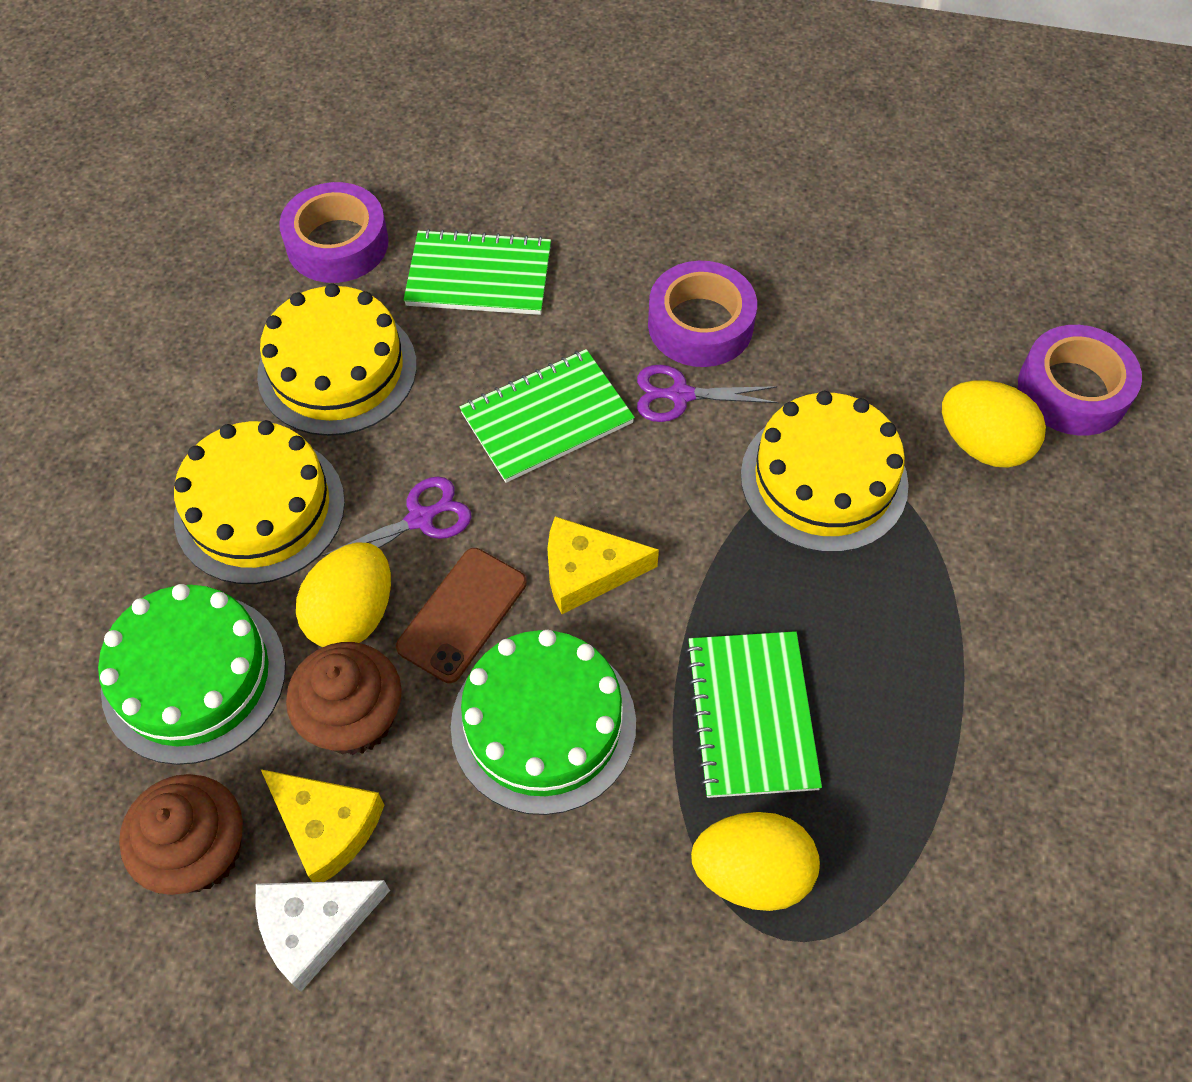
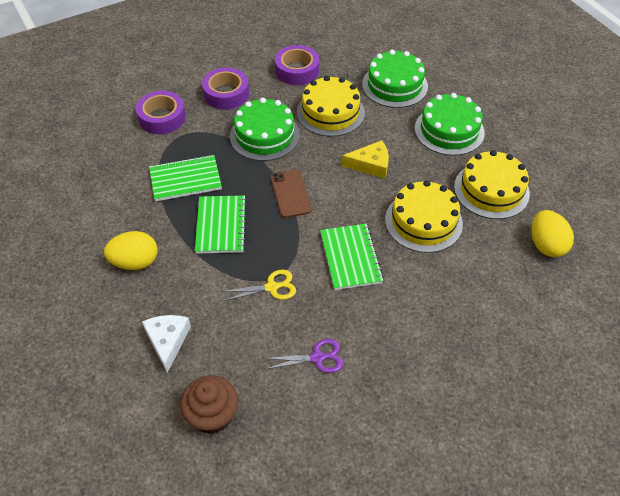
brown cupcake: 2 -> 1
green cake: 2 -> 3
purple scissors: 2 -> 1
yellow cheese: 2 -> 1
yellow egg: 3 -> 2
yellow scissors: 0 -> 1

